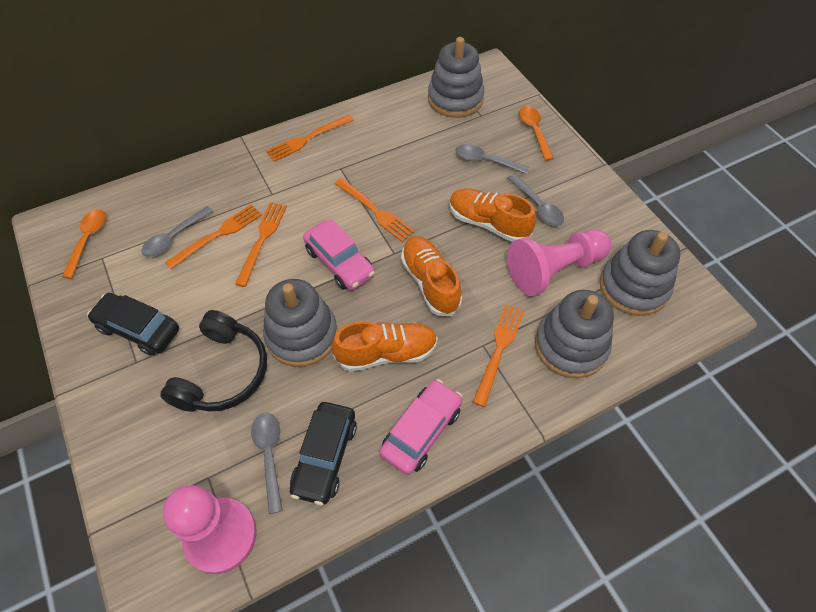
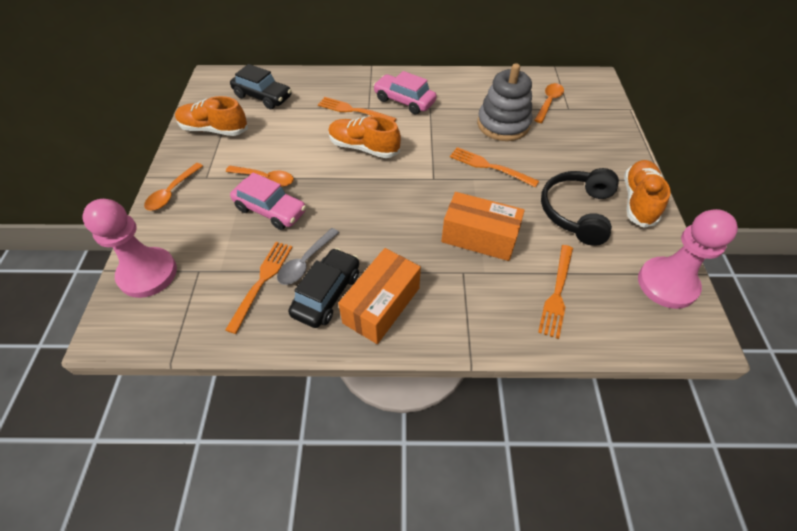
grey spoon: 4 -> 1
grey stacking toy: 4 -> 1
orange box: 0 -> 2
orange fork: 5 -> 4
orange spoon: 2 -> 3

